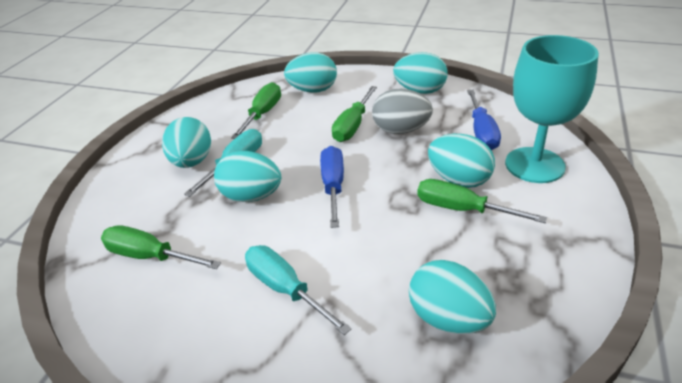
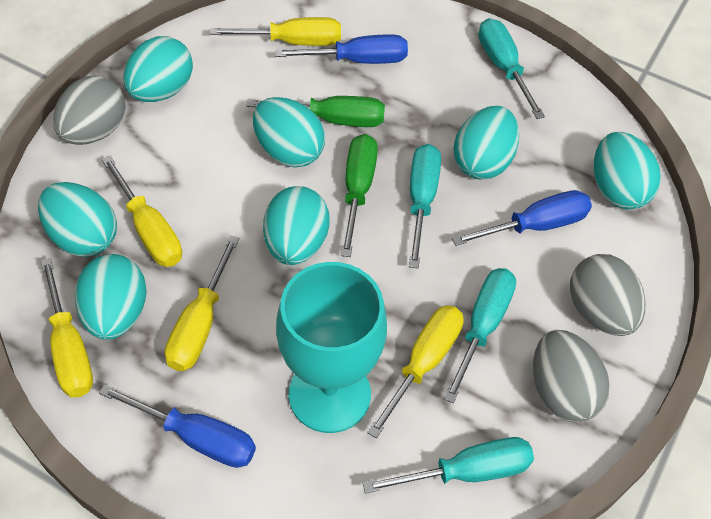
blue screwdriver: 2 -> 3
green screwdriver: 4 -> 2
grey egg: 1 -> 3
turquoise egg: 6 -> 7
turquoise screwdriver: 2 -> 4
yellow screwdriver: 0 -> 5

